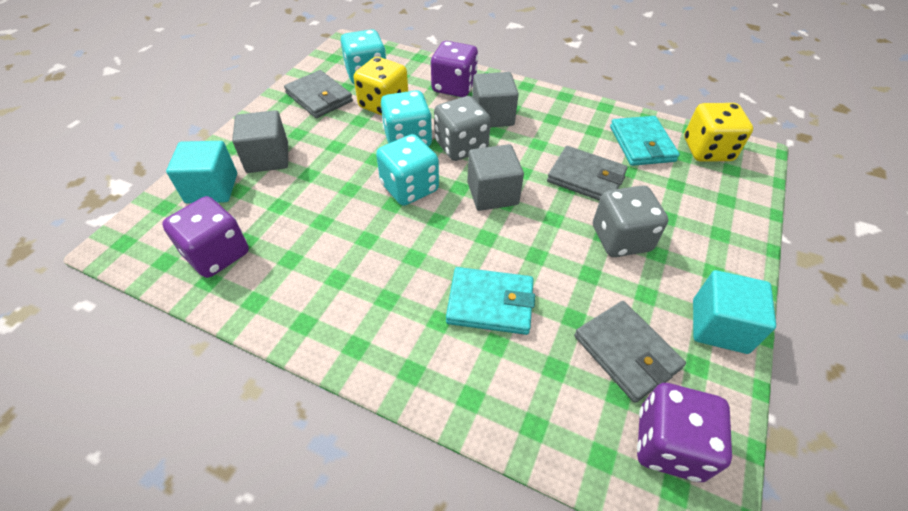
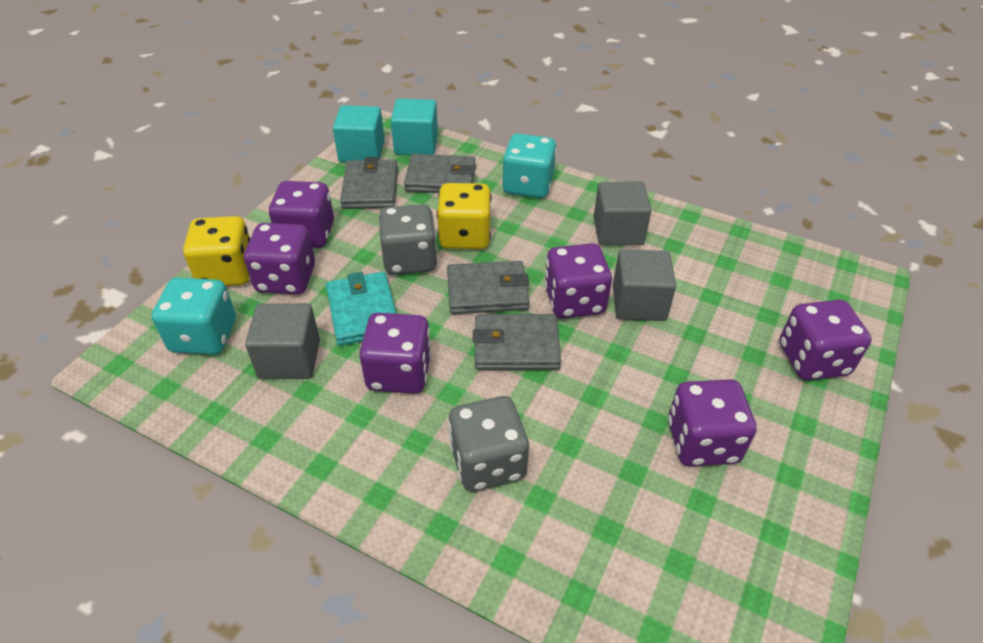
grey wallet: 3 -> 4
purple dice: 3 -> 6
turquoise dice: 3 -> 2
turquoise wallet: 2 -> 1

